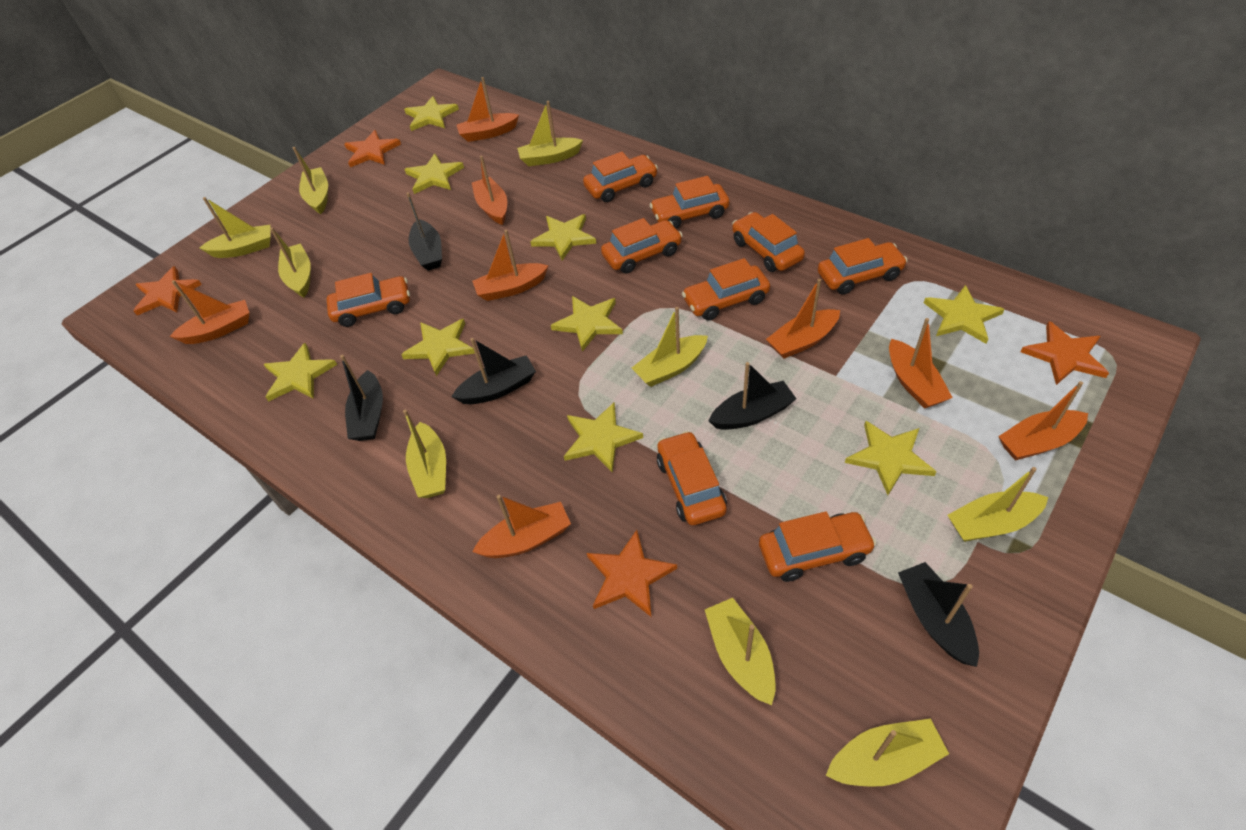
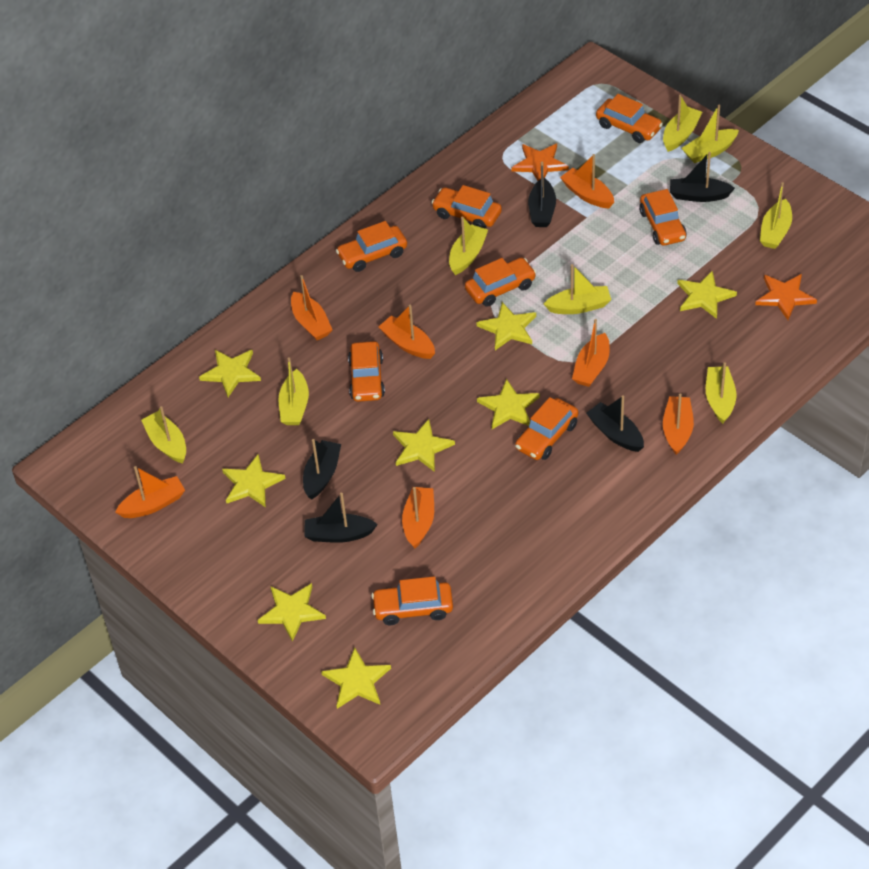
orange boat: 8 -> 7
orange car: 9 -> 8
orange star: 4 -> 2
yellow boat: 9 -> 8
yellow star: 9 -> 8

